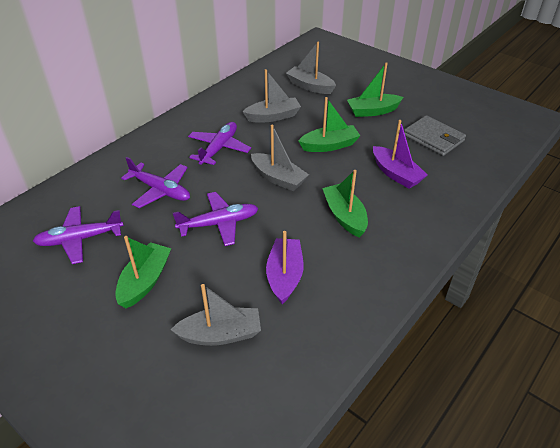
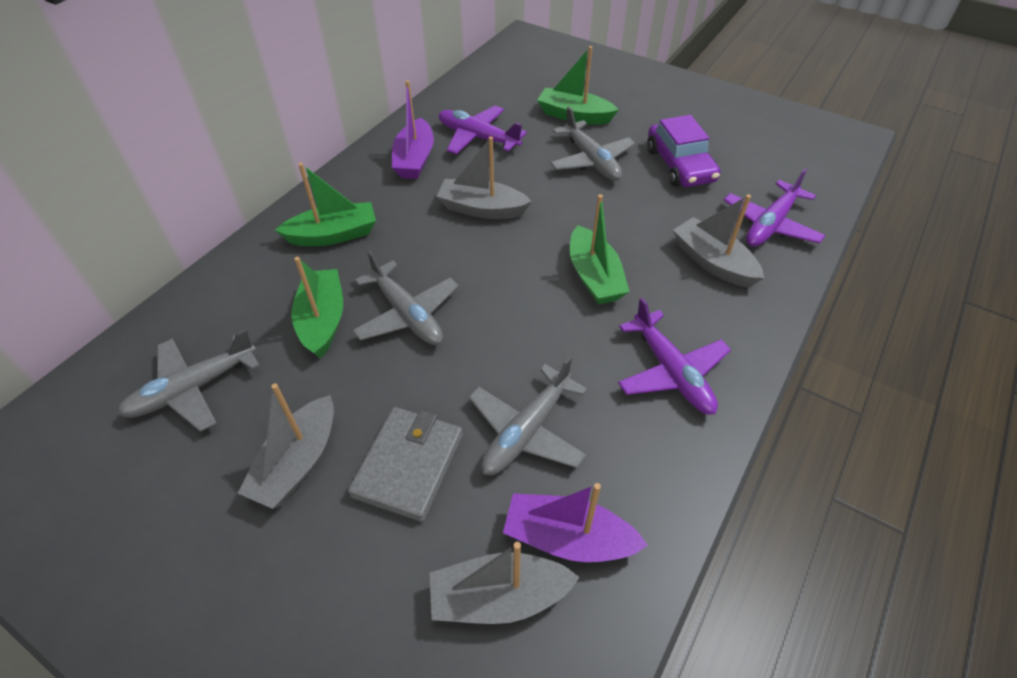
grey plane: 0 -> 4
purple car: 0 -> 1
purple plane: 4 -> 3

